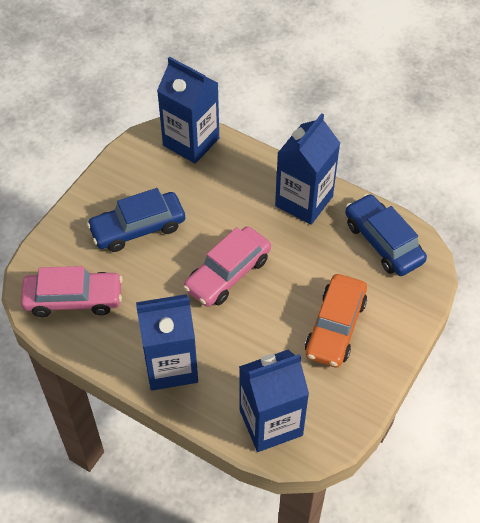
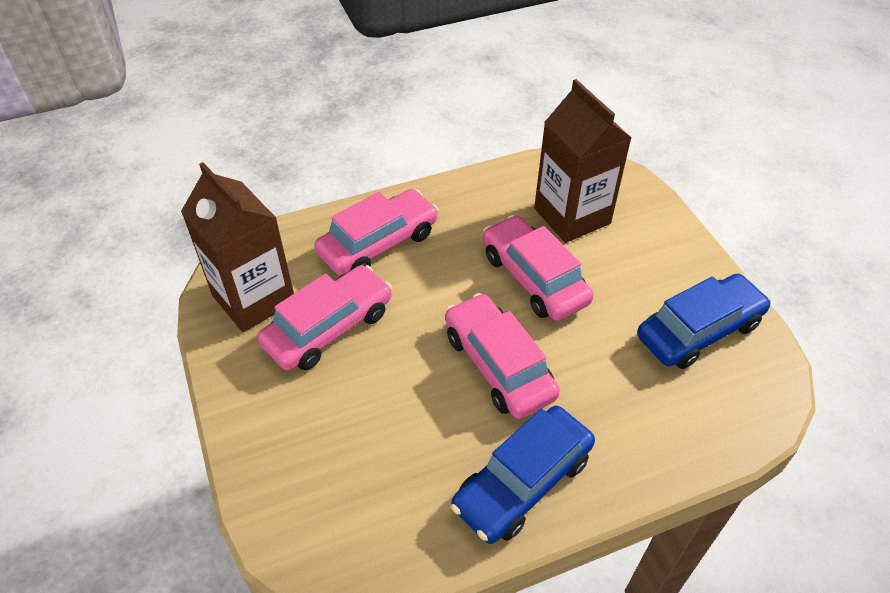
blue carton: 4 -> 0
brown carton: 0 -> 2
orange car: 1 -> 0
pink car: 2 -> 4

